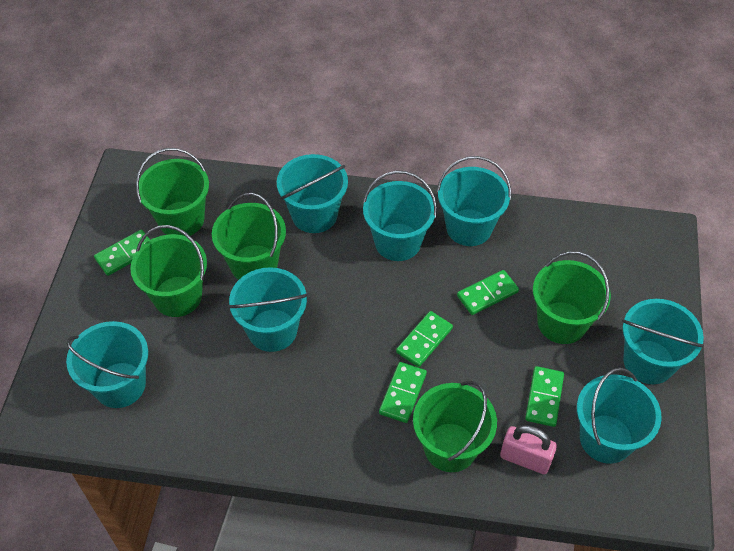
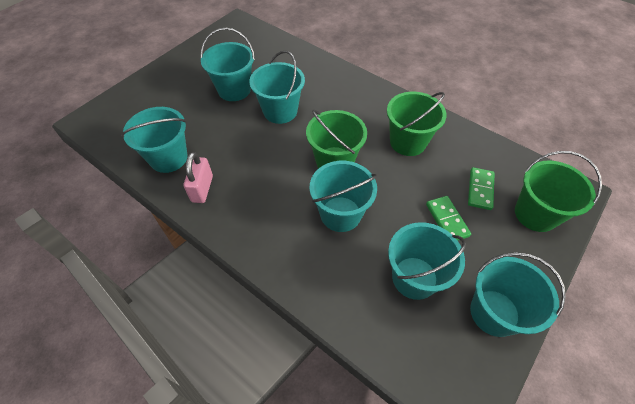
green bucket: 5 -> 3
green domino: 5 -> 2
turquoise bucket: 7 -> 6

